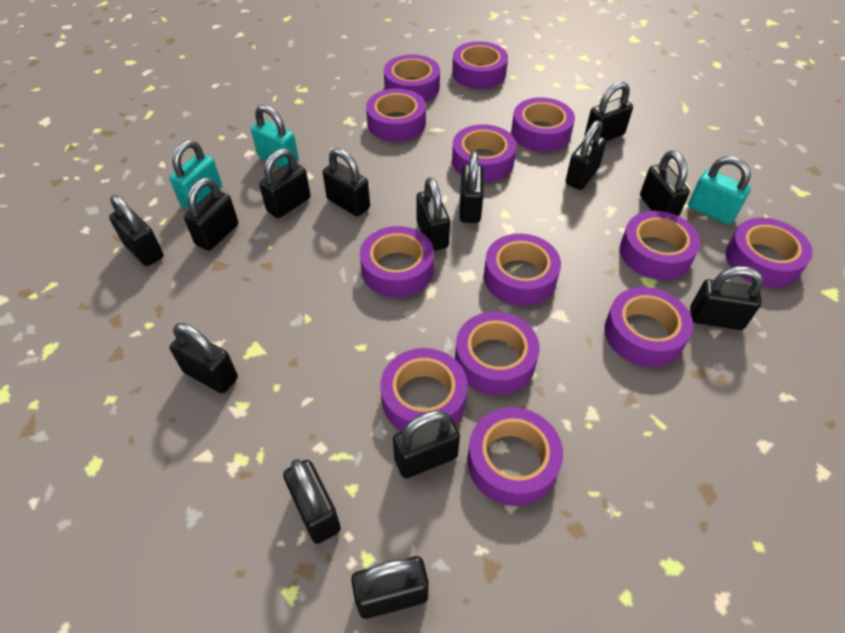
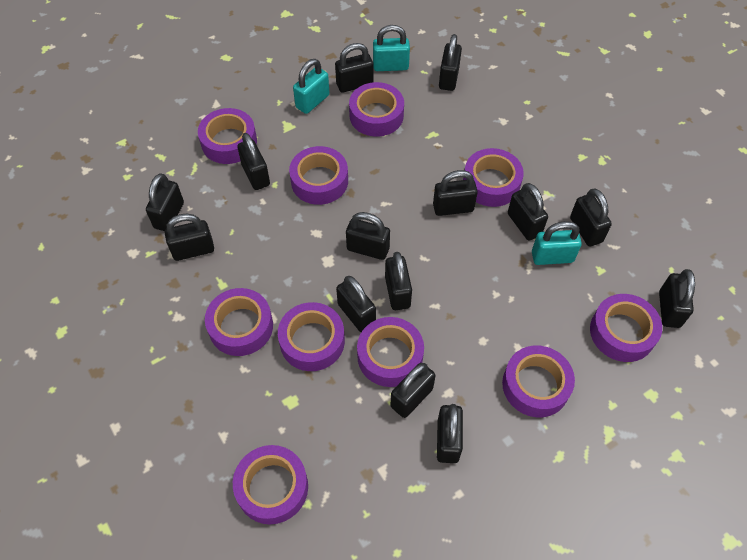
purple tape: 13 -> 10

